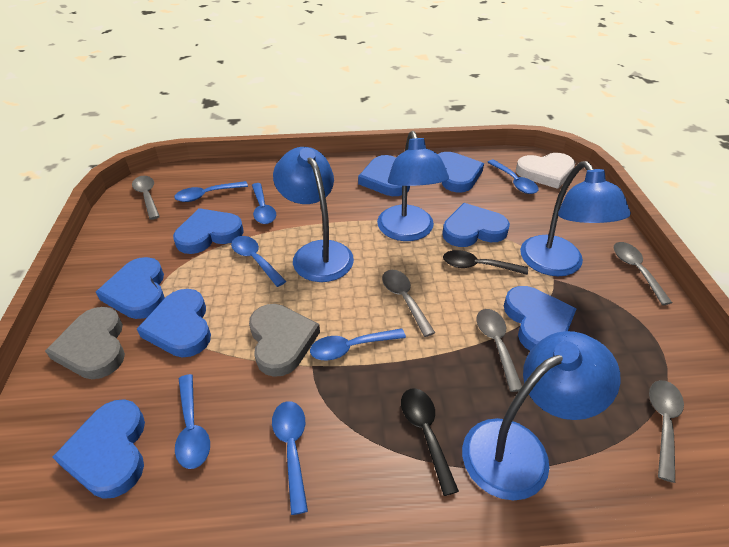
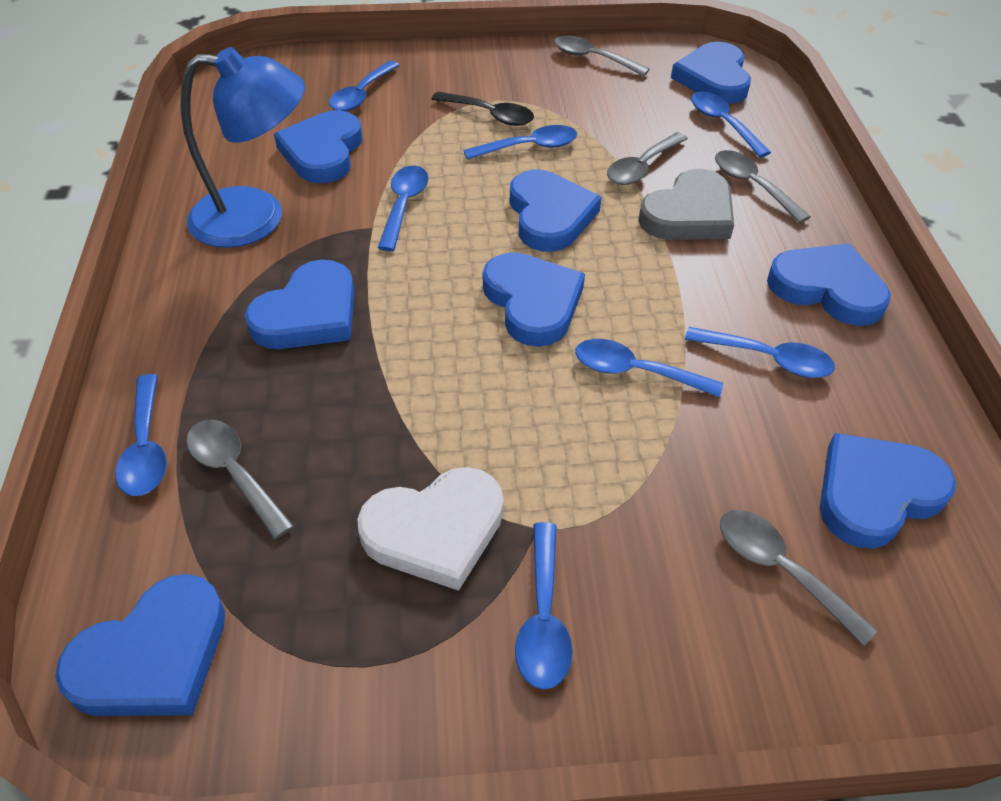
black spoon: 2 -> 1
blue lamp: 4 -> 1
blue spoon: 7 -> 8
grey heart: 2 -> 1

